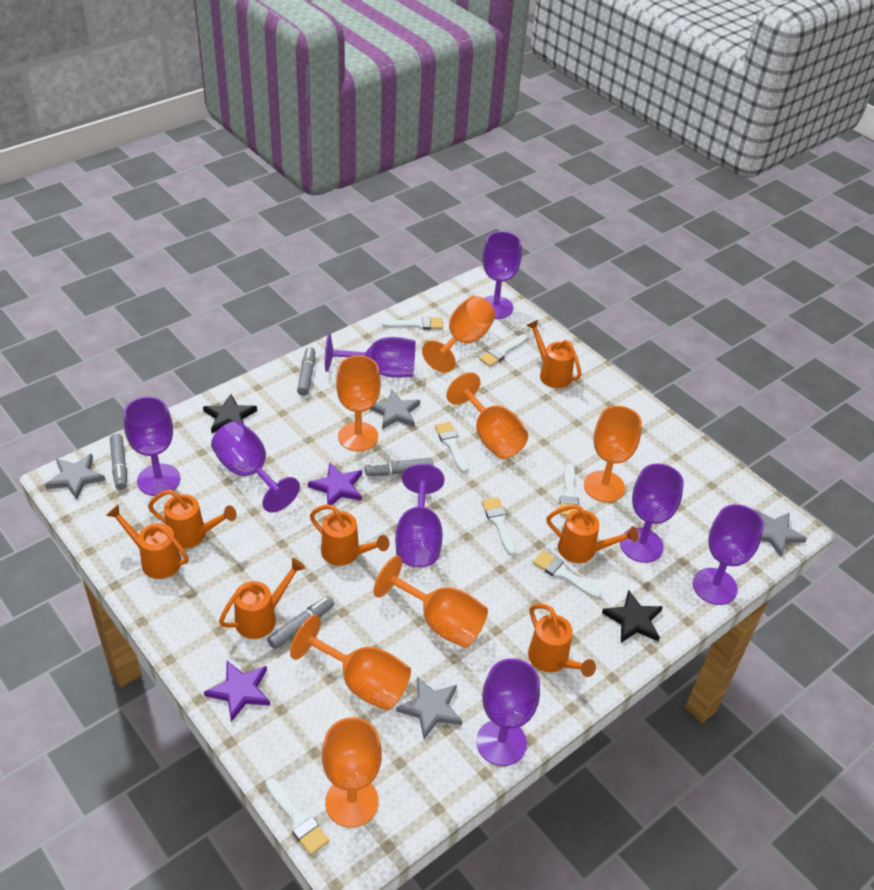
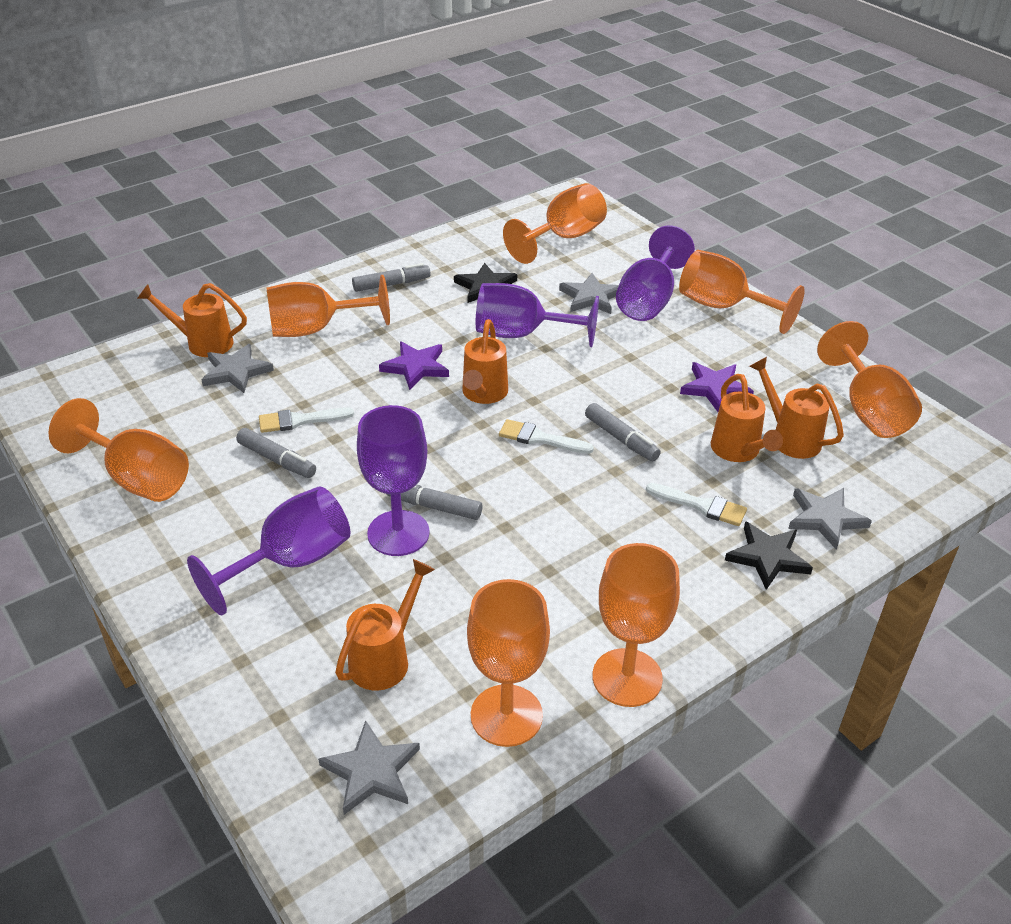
orange watering can: 7 -> 5
purple goblet: 8 -> 4
white brush: 7 -> 3

